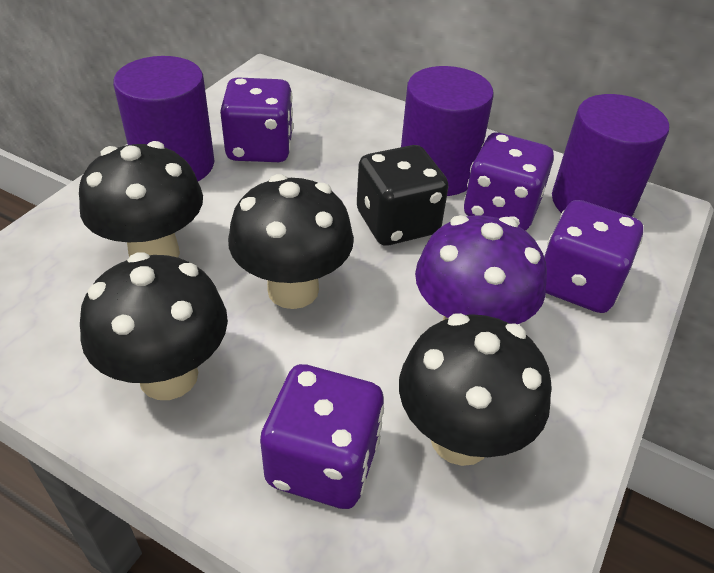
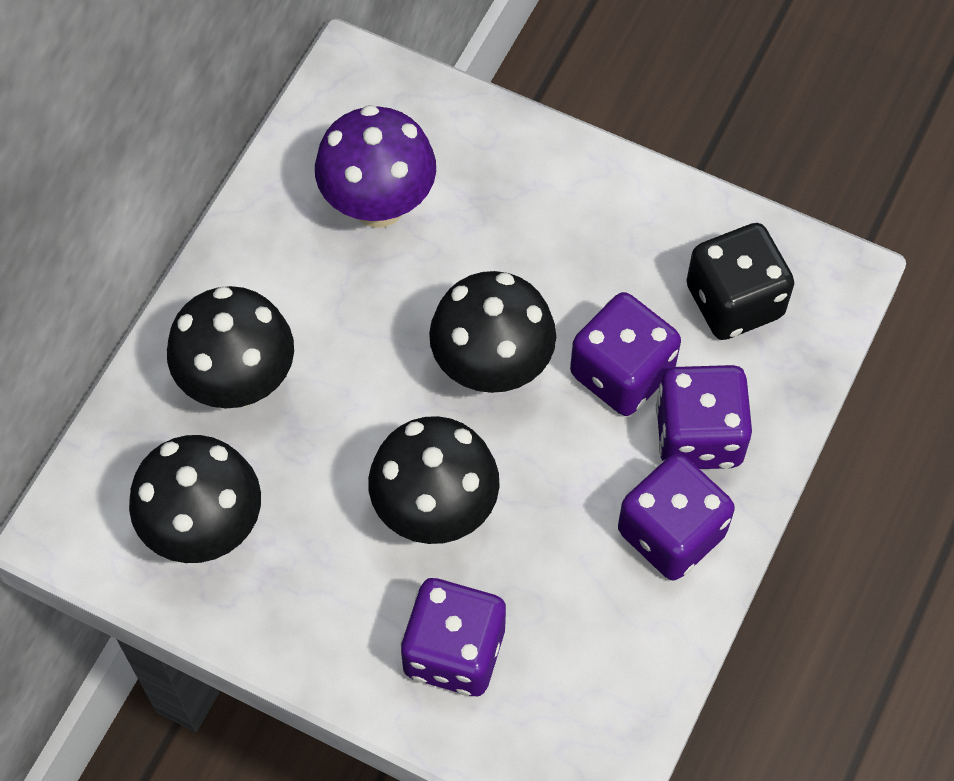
purple cylinder: 3 -> 0

